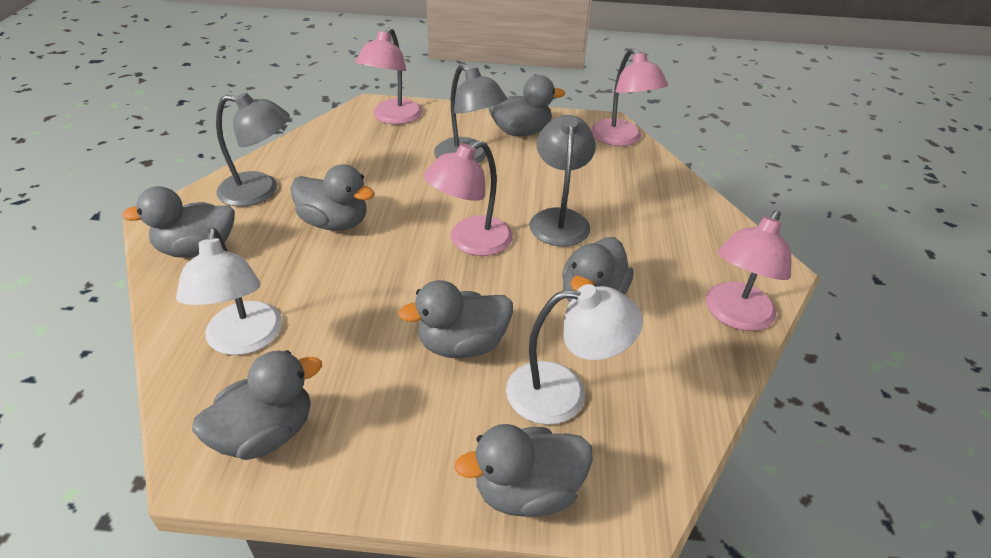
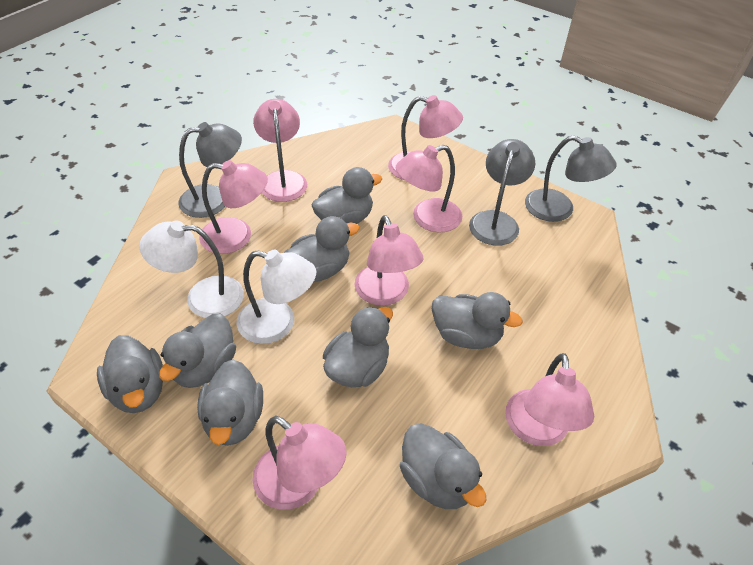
grey duck: 7 -> 8
pink lamp: 4 -> 7

